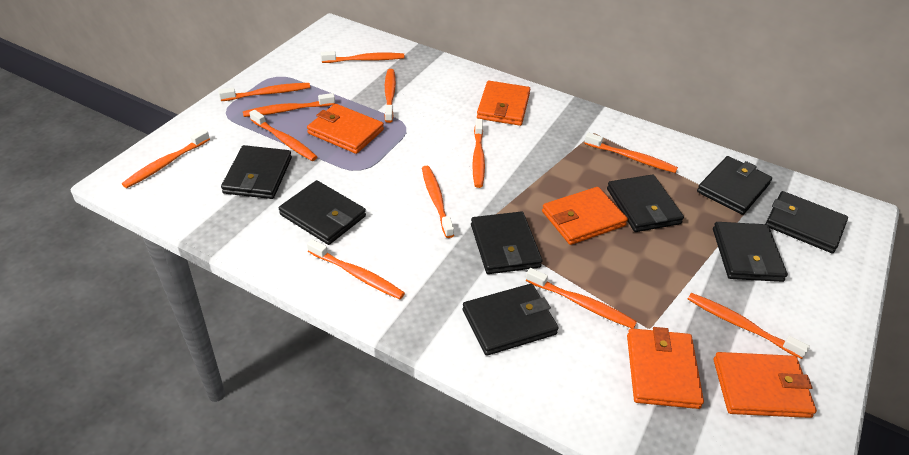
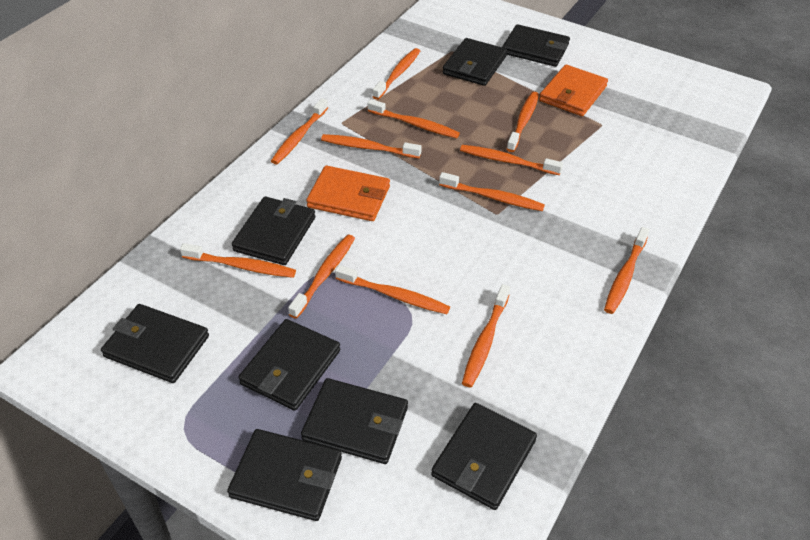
orange wallet: 5 -> 2

